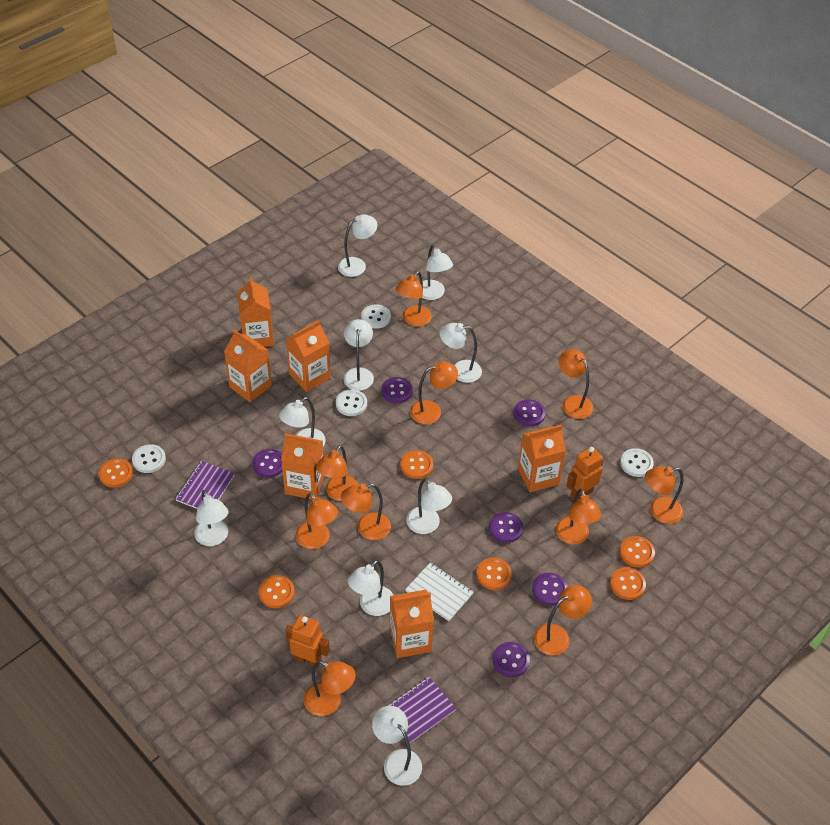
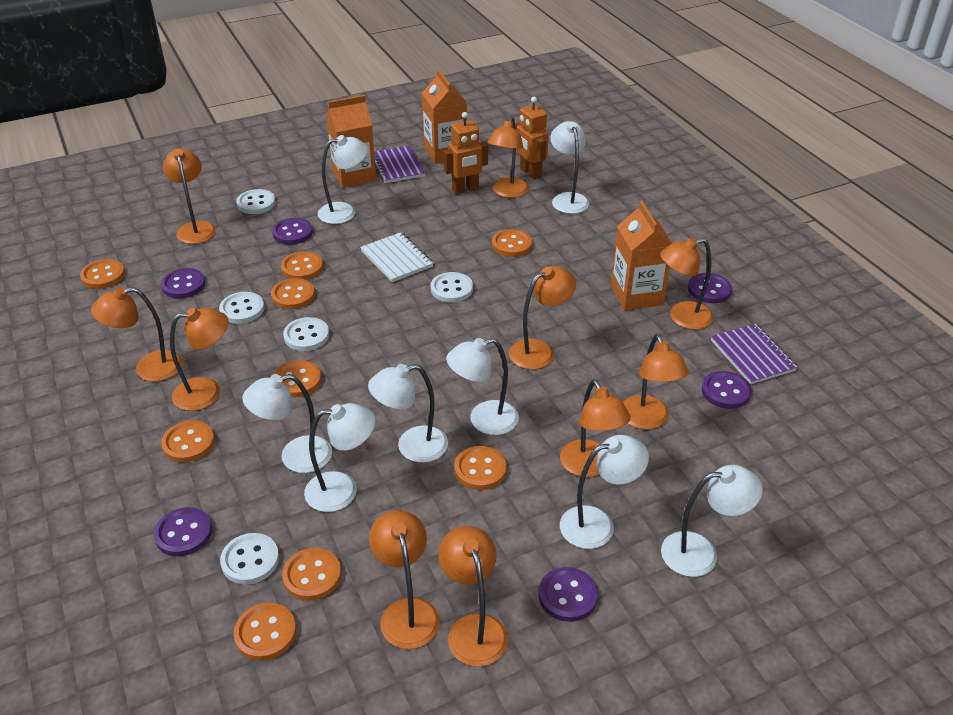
orange button: 6 -> 9
orange carton: 6 -> 3
white button: 4 -> 5
white lamp: 9 -> 8

